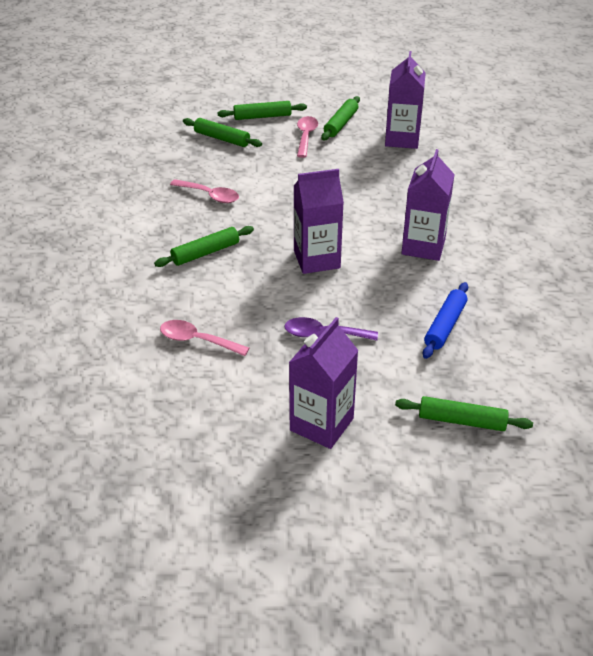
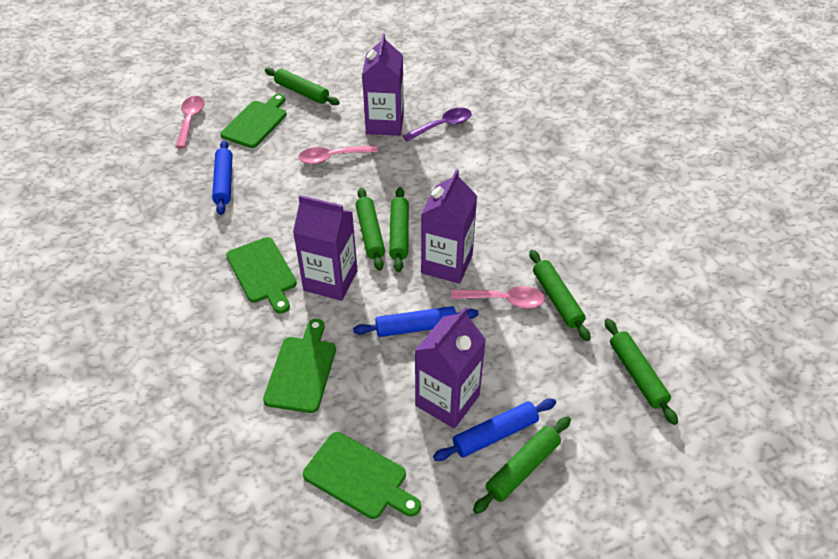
blue rolling pin: 1 -> 3
green cutting board: 0 -> 4
green rolling pin: 5 -> 6

